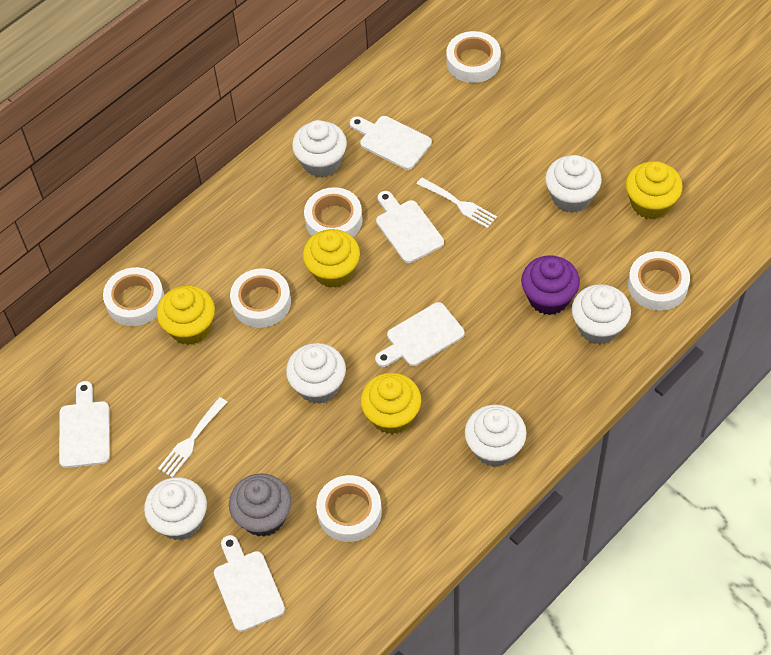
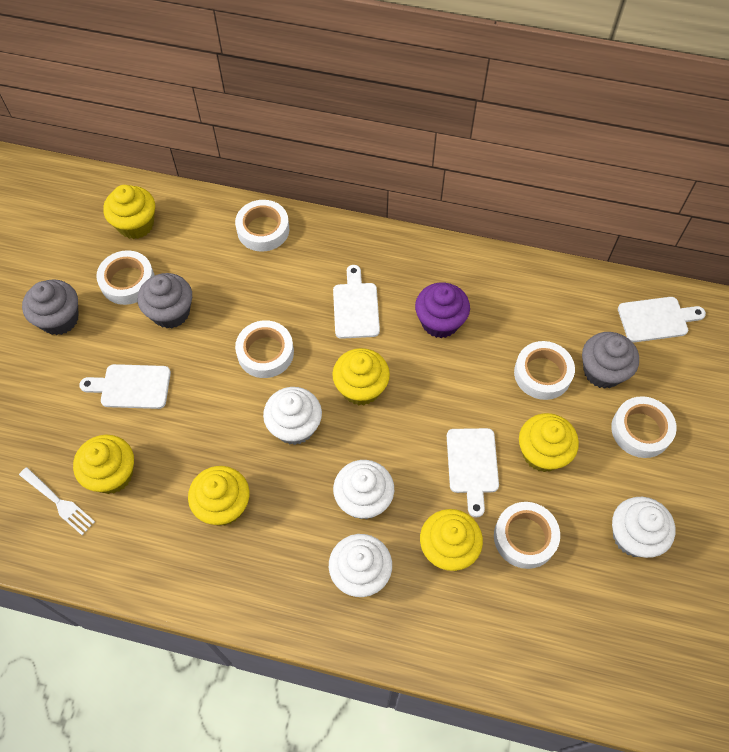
grey cupcake: 1 -> 3
white cupcake: 6 -> 4
white cutting board: 5 -> 4
white fork: 2 -> 1
yellow cupcake: 4 -> 6

